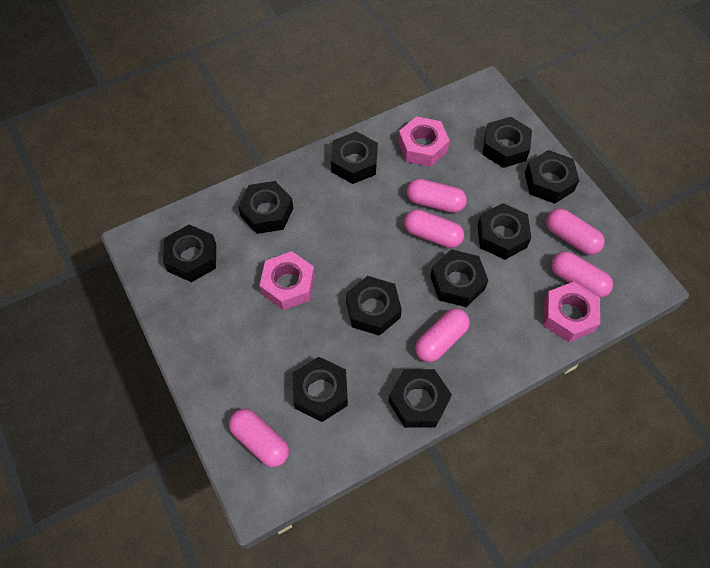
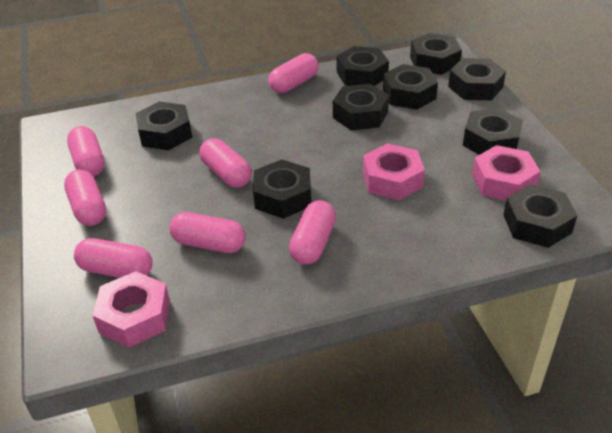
black nut: 10 -> 9
pink capsule: 6 -> 7

